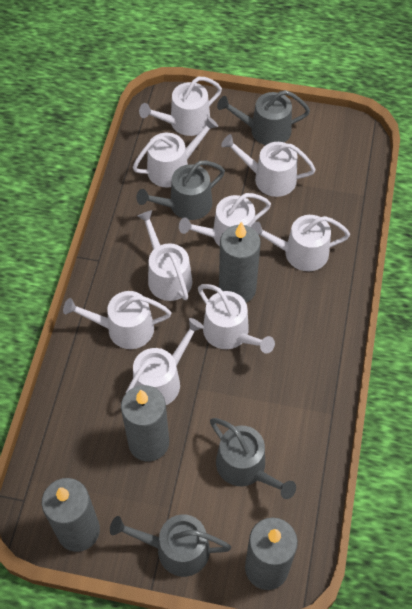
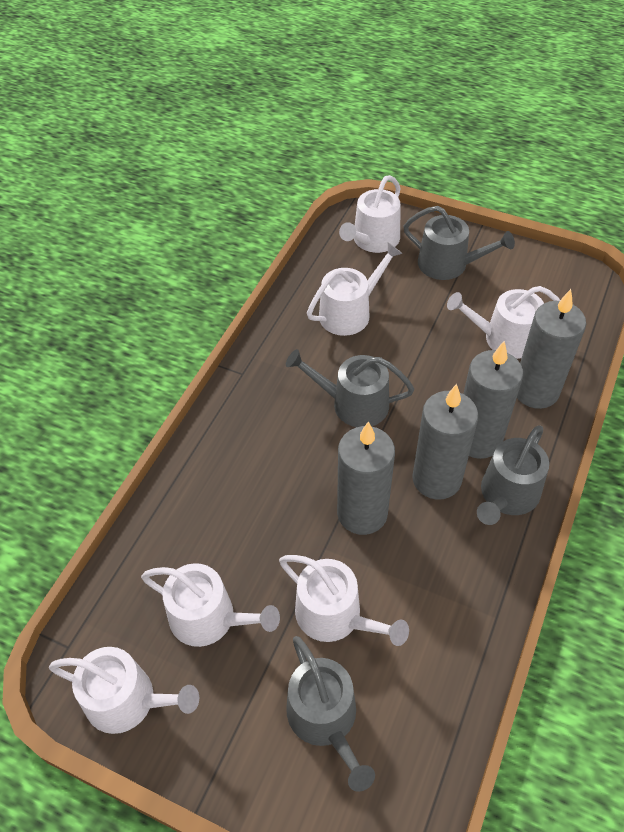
white watering can: 9 -> 6

